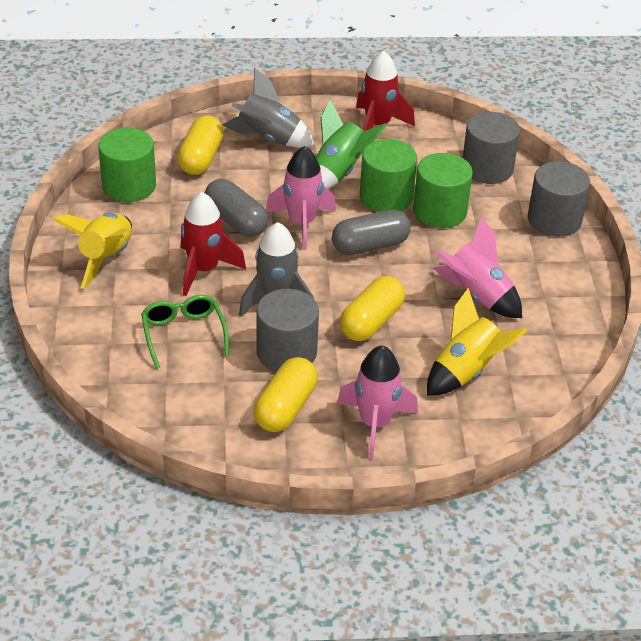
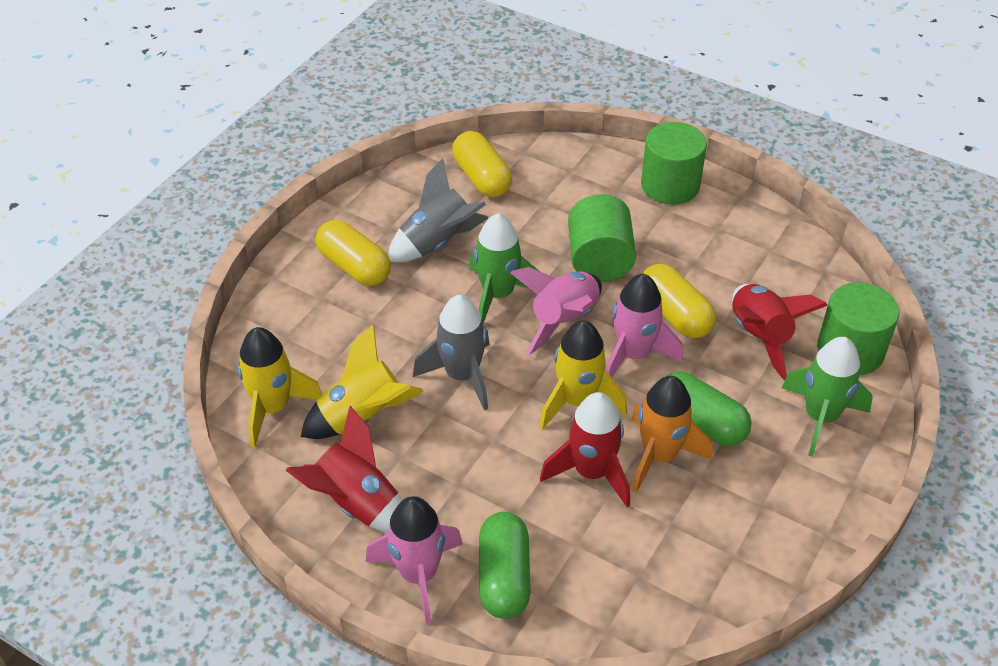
green capsule: 0 -> 2
green glasses: 1 -> 0
green rocket: 1 -> 2
grey capsule: 2 -> 0
grey cylinder: 3 -> 0
orange rocket: 0 -> 1
red rocket: 2 -> 3
yellow rocket: 2 -> 3

